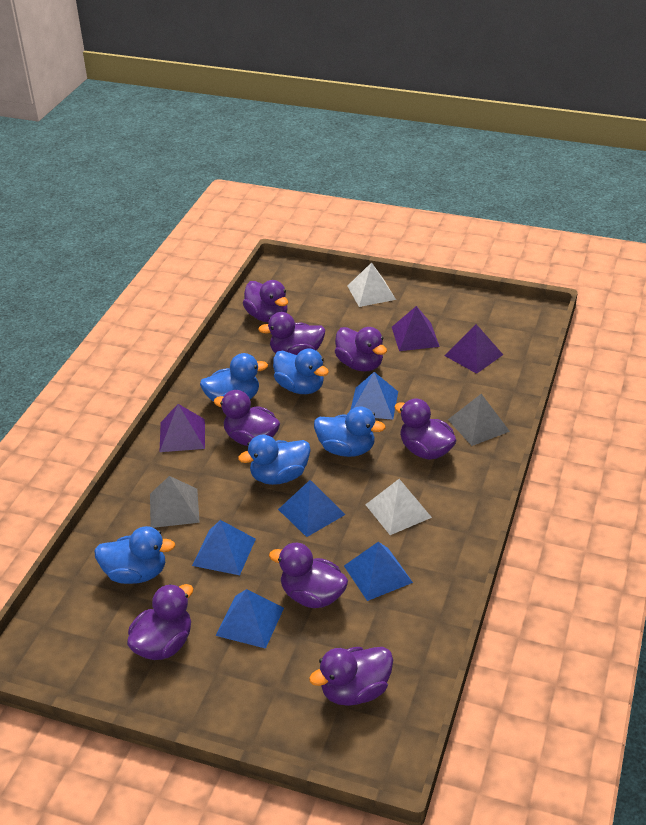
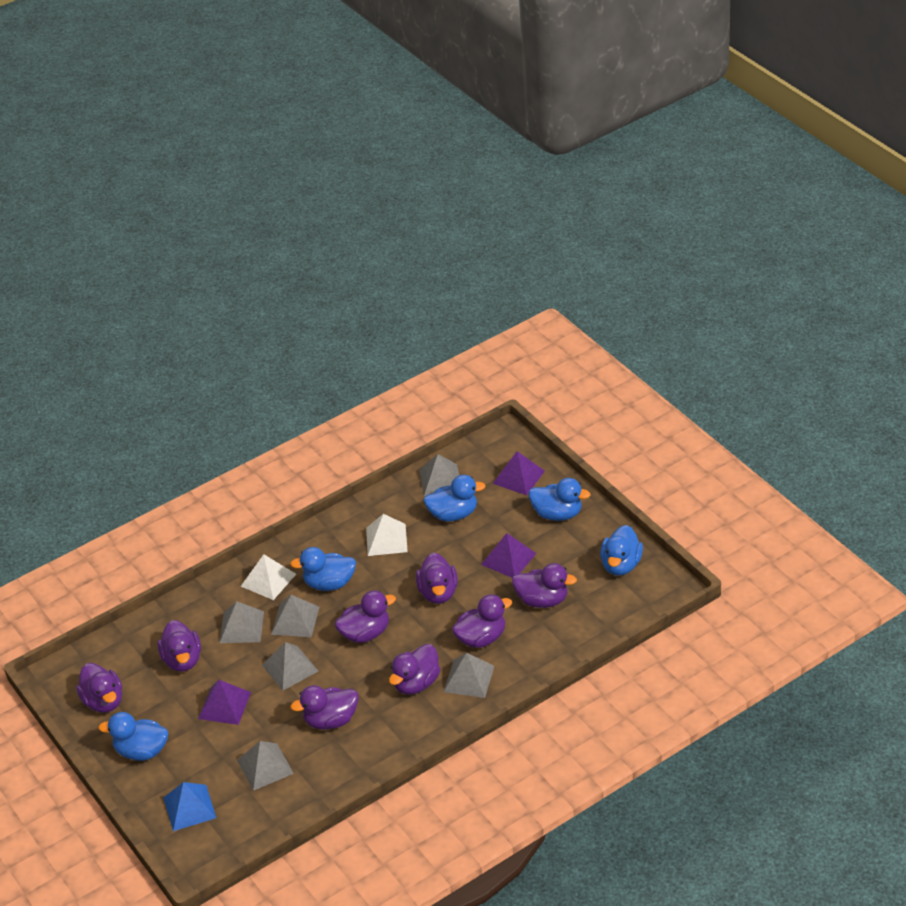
blue pyramid: 5 -> 1
grey pyramid: 2 -> 6

